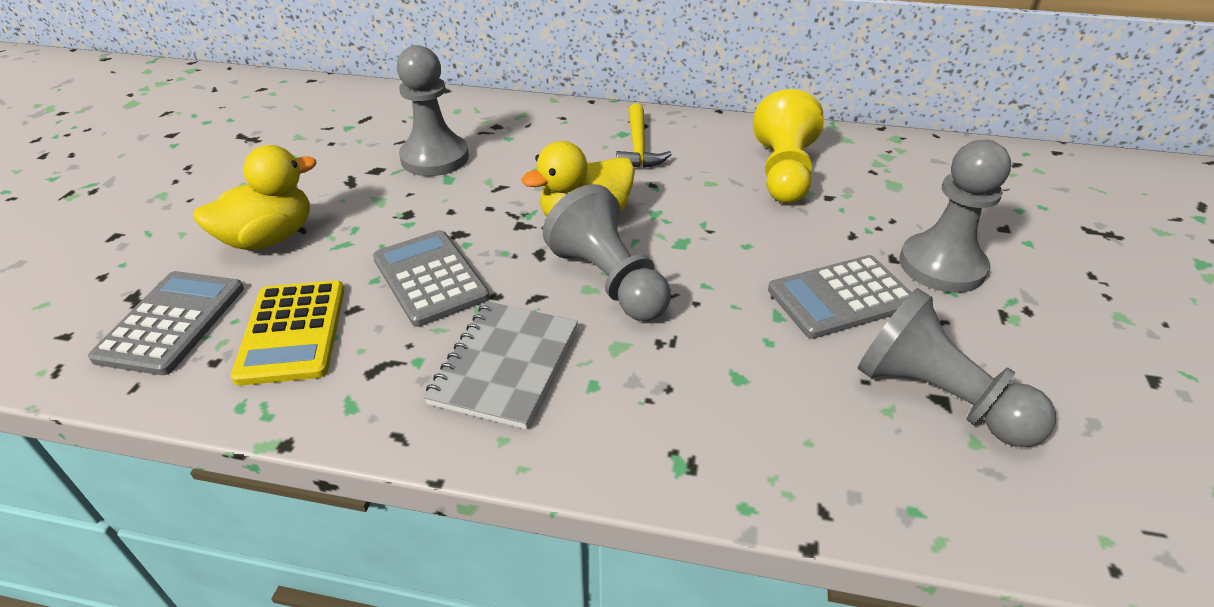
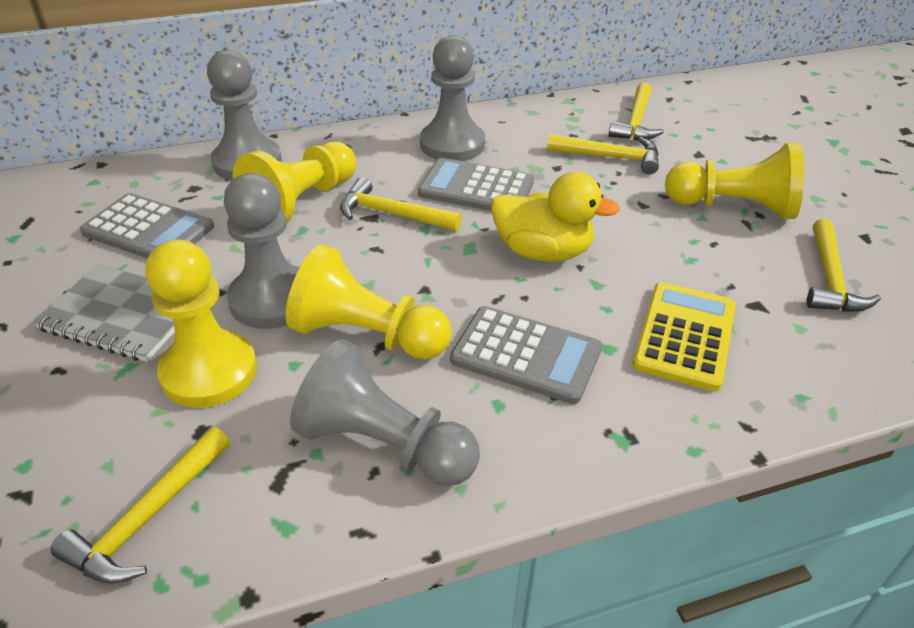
yellow duck: 2 -> 1
yellow hammer: 1 -> 5
yellow pawn: 1 -> 4

